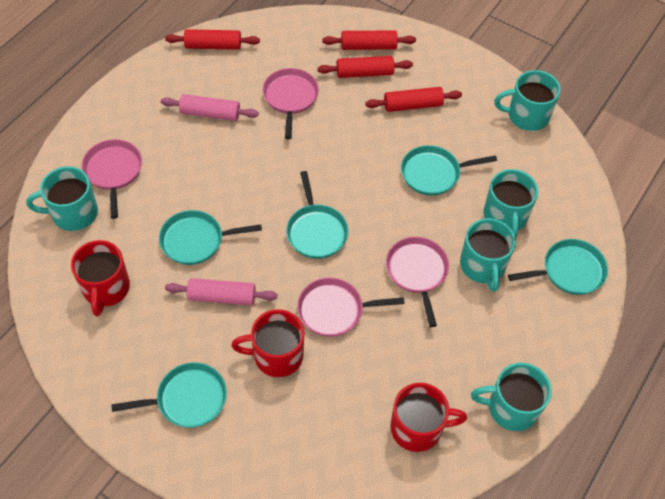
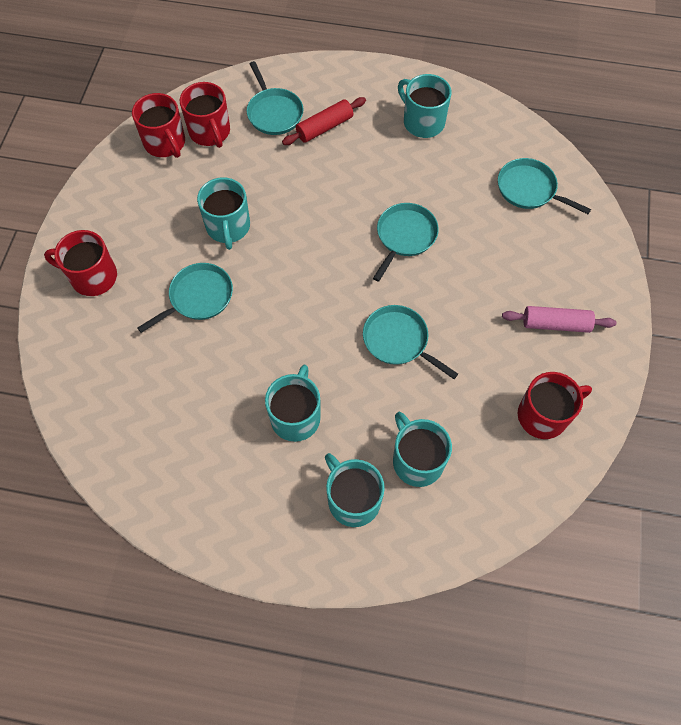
pink pan: 4 -> 0
pink rolling pin: 2 -> 1
red mug: 3 -> 4
red rolling pin: 4 -> 1

